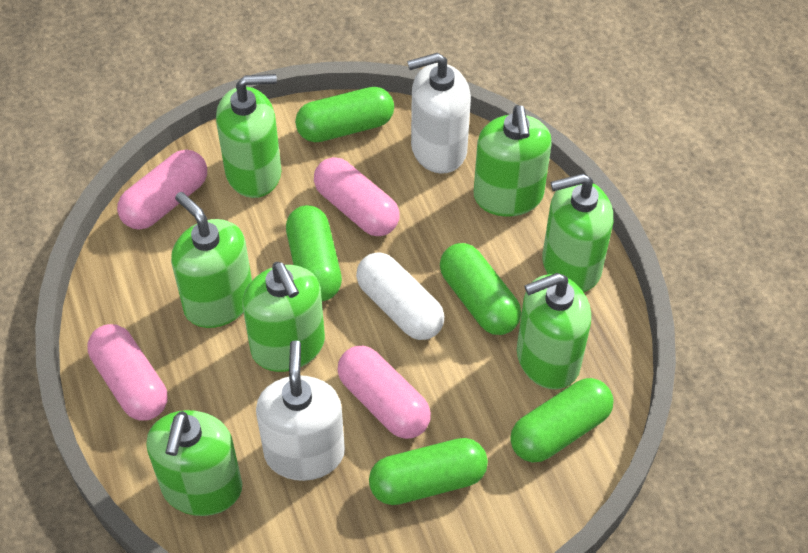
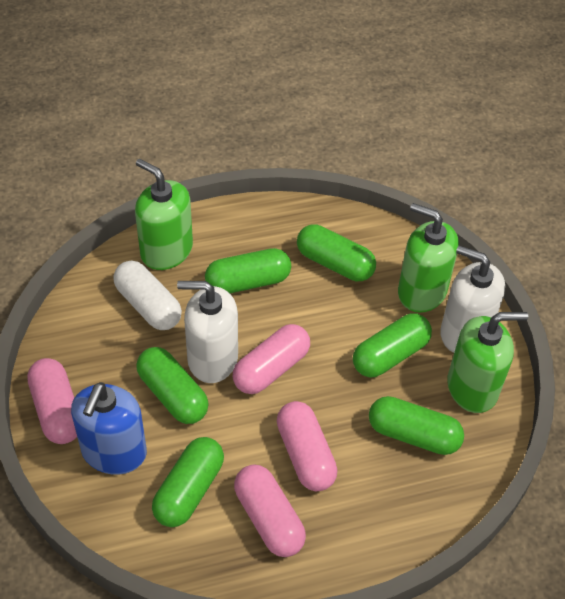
blue soap dispenser: 0 -> 1
green capsule: 5 -> 6
green soap dispenser: 7 -> 3

